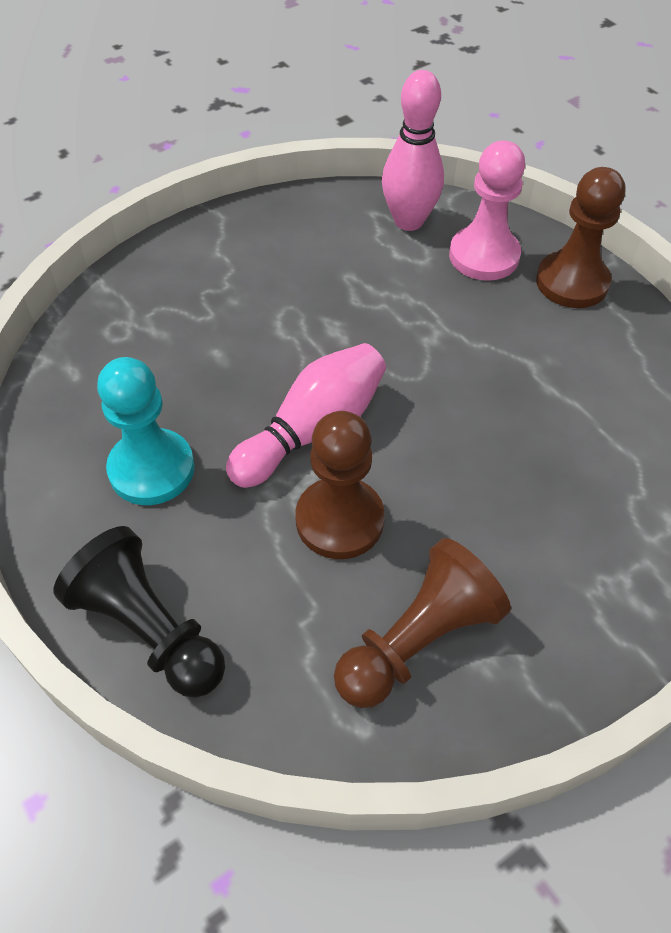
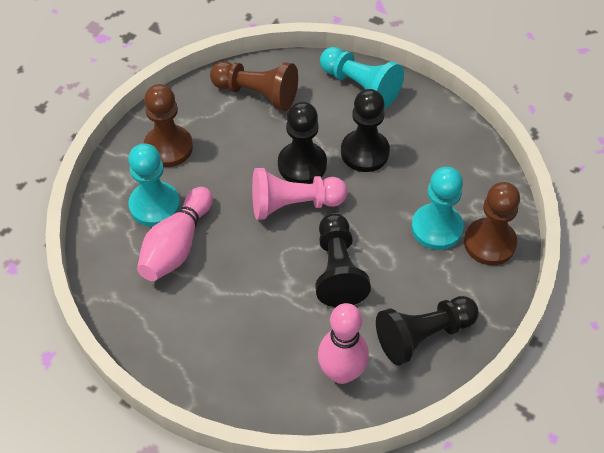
black pawn: 1 -> 4
turquoise pawn: 1 -> 3

